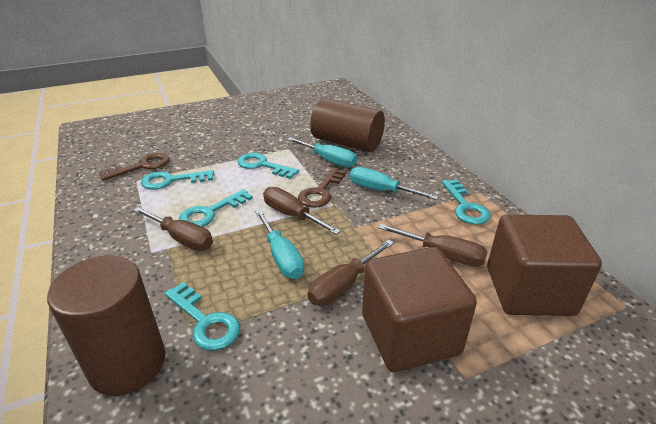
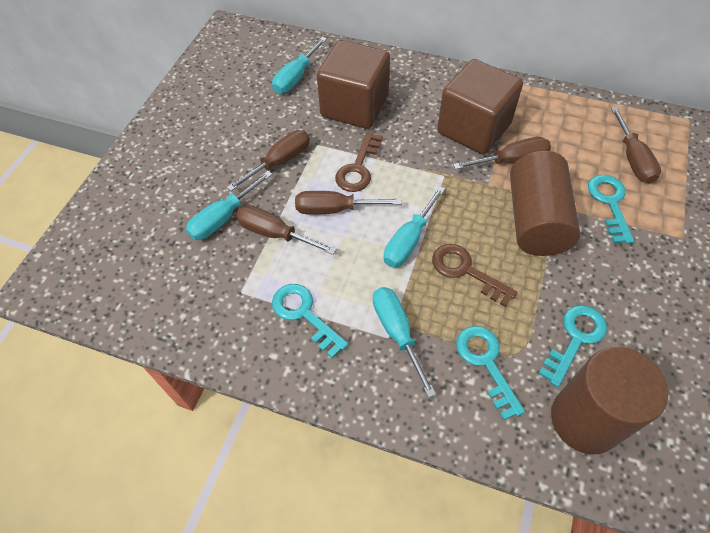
brown screwdriver: 4 -> 5
turquoise key: 5 -> 4
turquoise screwdriver: 3 -> 4

